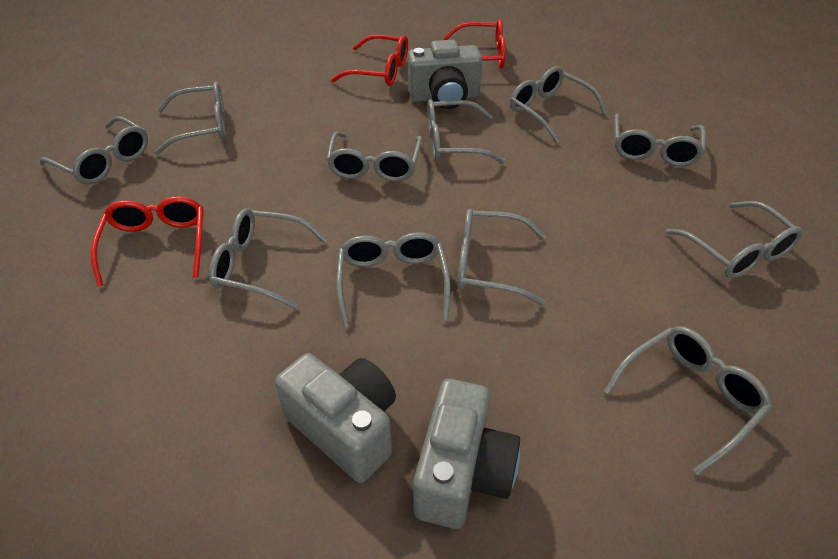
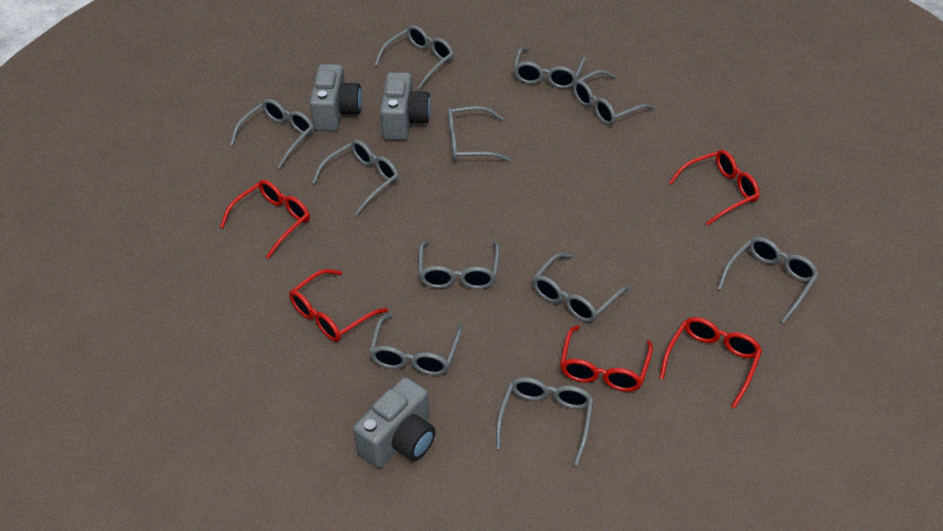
red glasses: 3 -> 5

